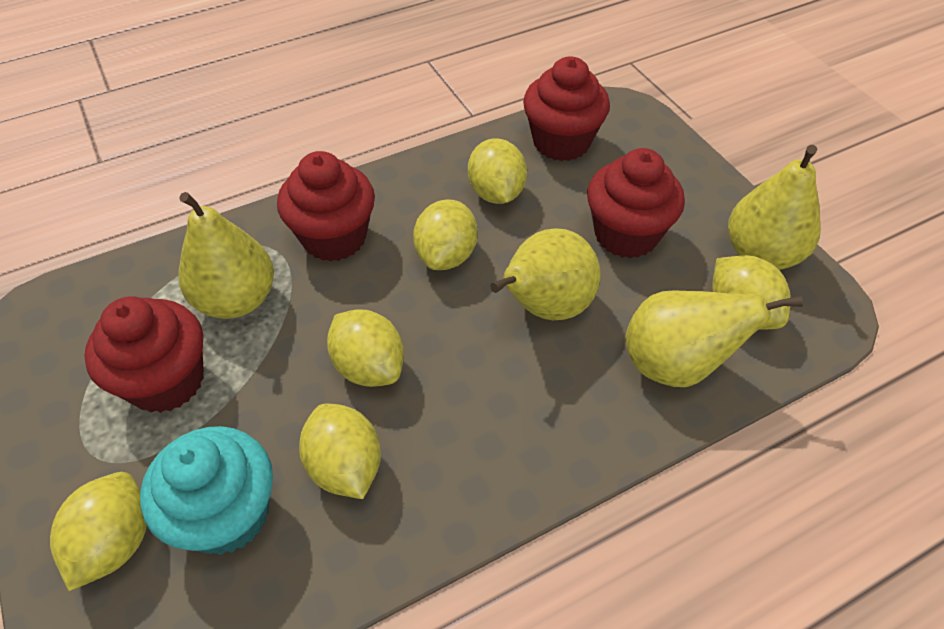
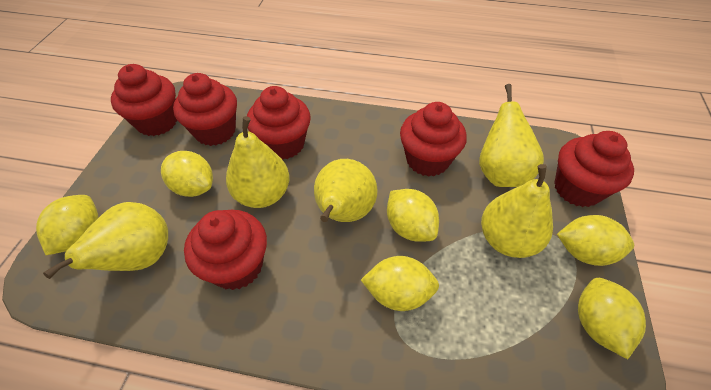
red cupcake: 4 -> 6
turquoise cupcake: 1 -> 0
yellow pear: 4 -> 5

